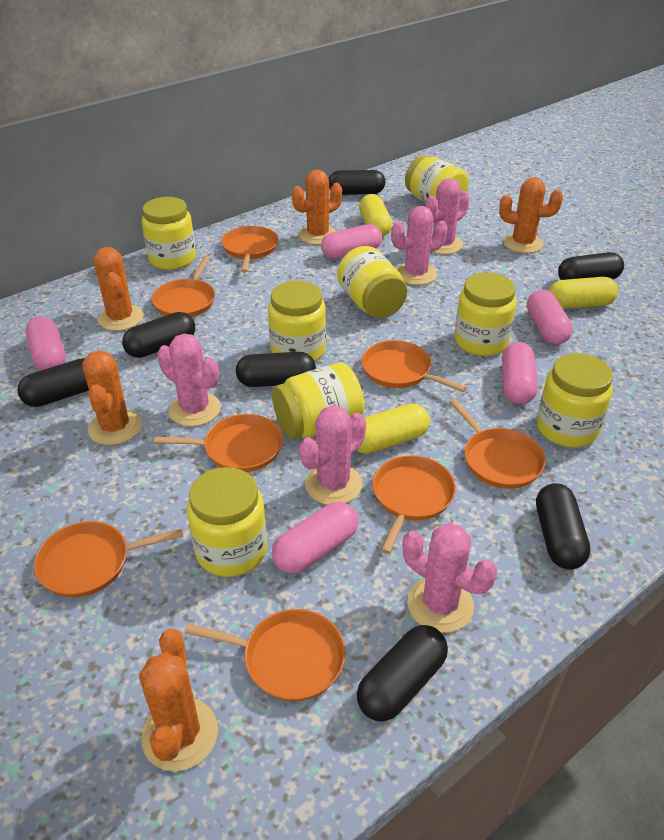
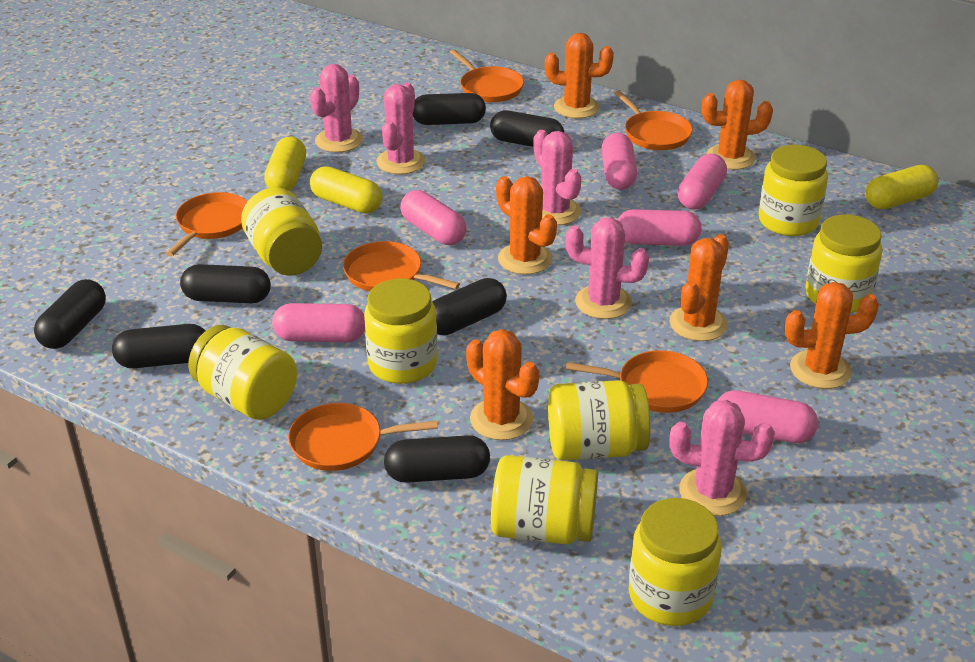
orange cactus: 5 -> 6
orange pan: 8 -> 6
pink capsule: 5 -> 6

